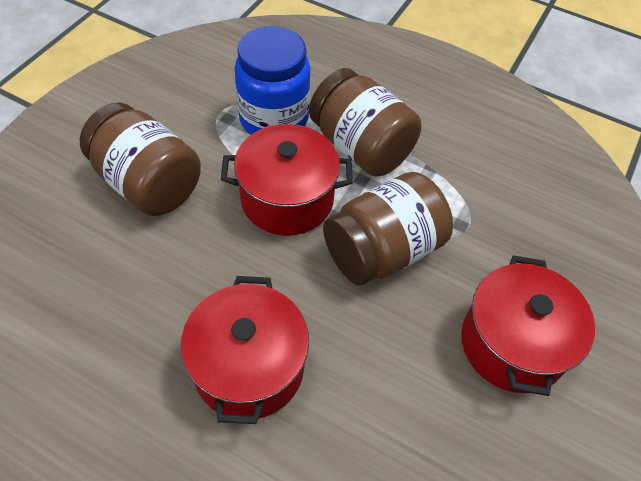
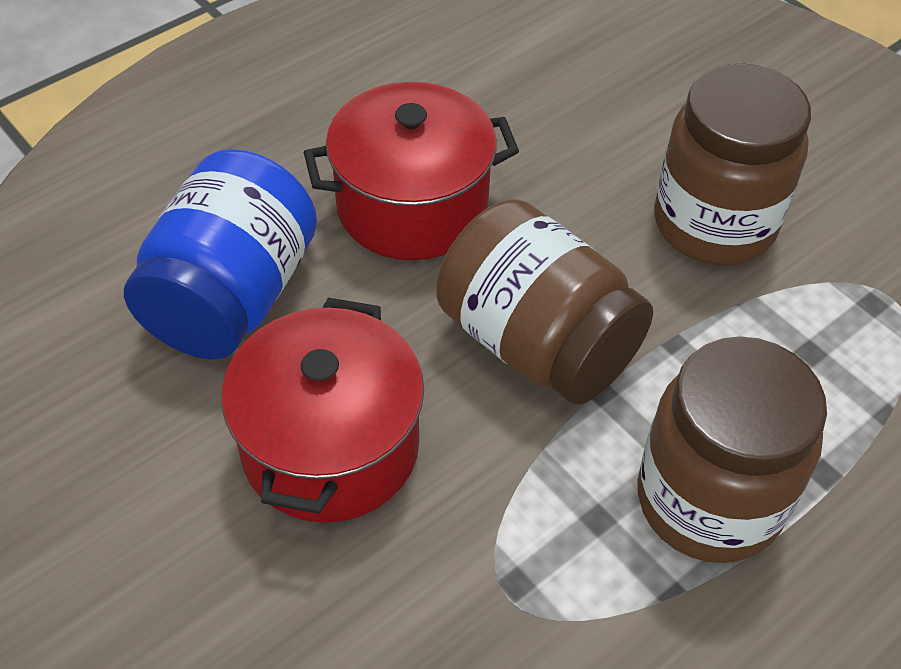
red pot: 3 -> 2

